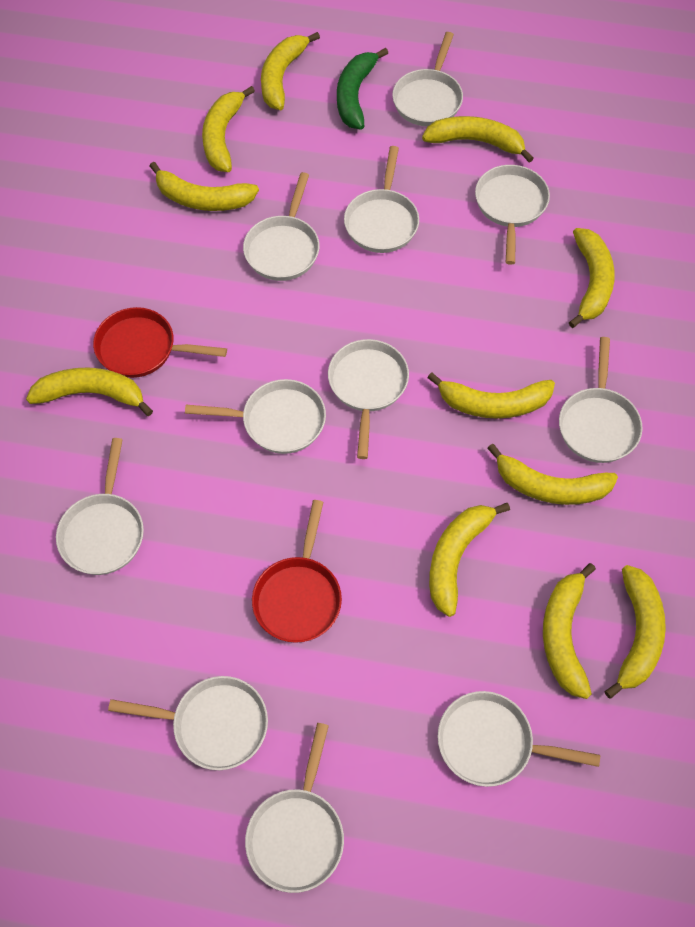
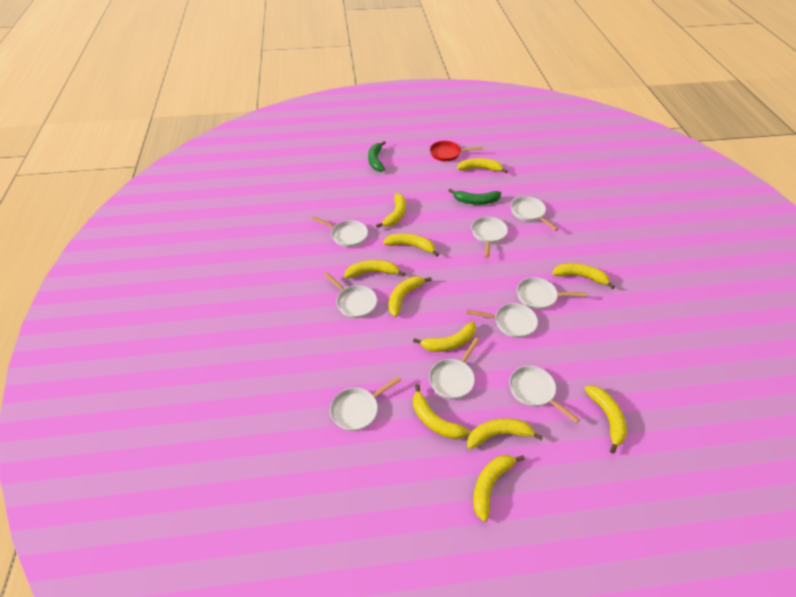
green banana: 1 -> 2
red pan: 2 -> 1
white pan: 11 -> 9

